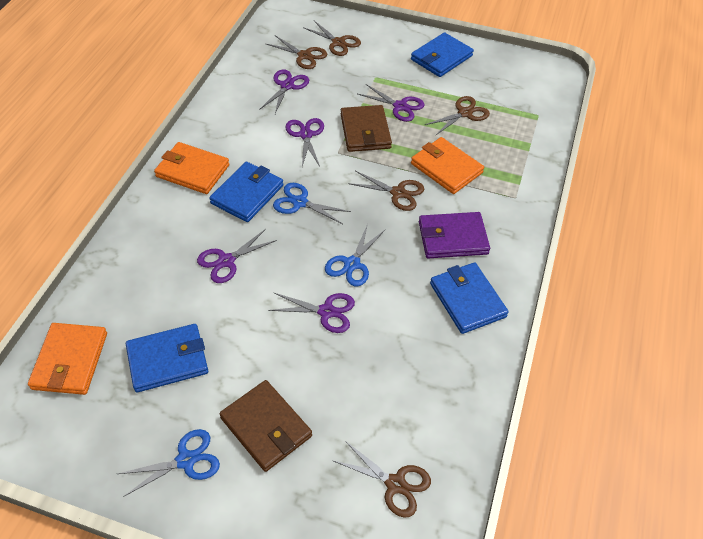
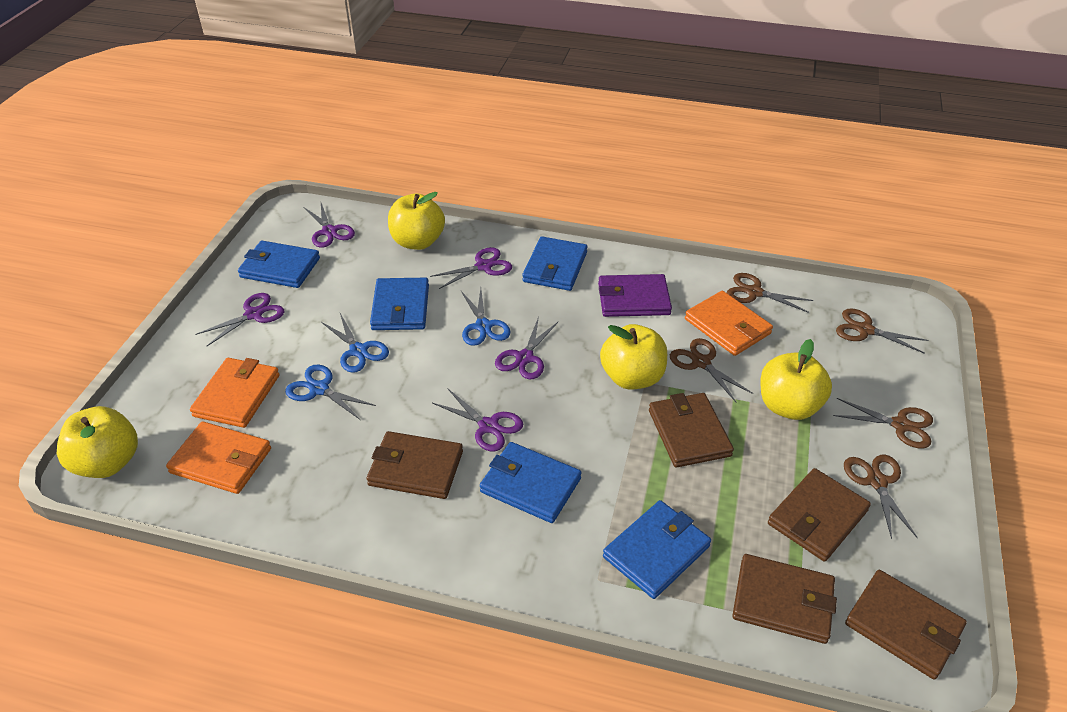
blue wallet: 4 -> 5
brown wallet: 2 -> 5
yellow apple: 0 -> 4

